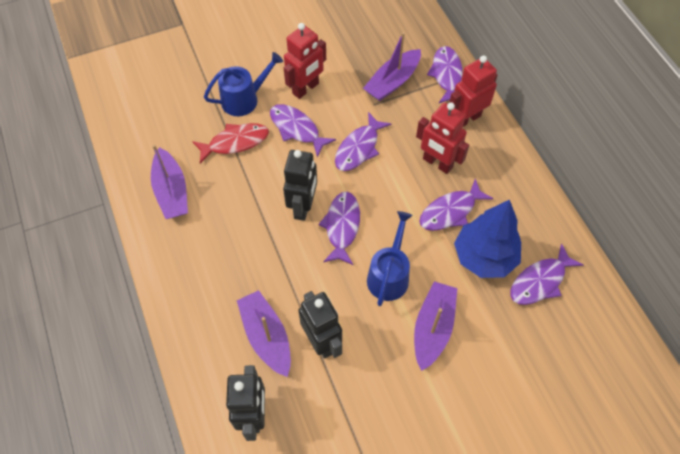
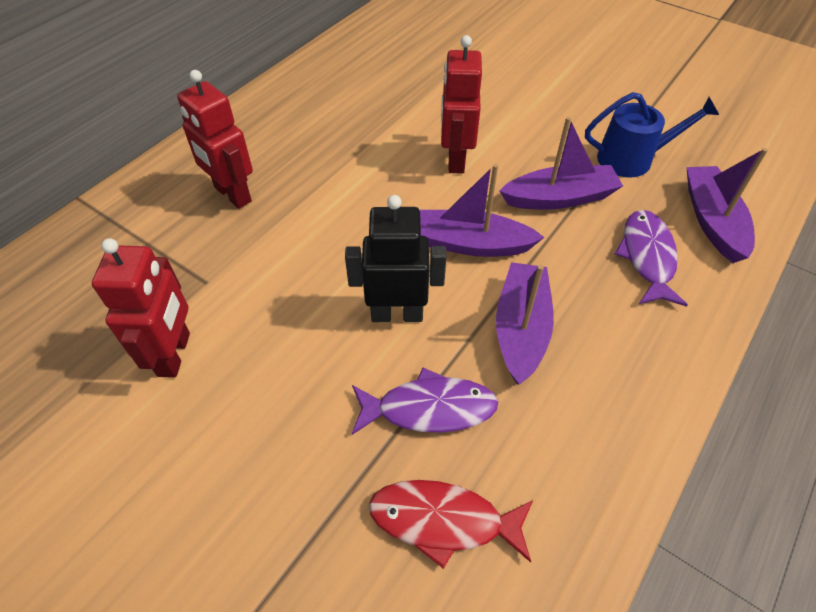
black robot: 3 -> 1
blue tree: 1 -> 0
blue watering can: 2 -> 1
purple fish: 6 -> 2

